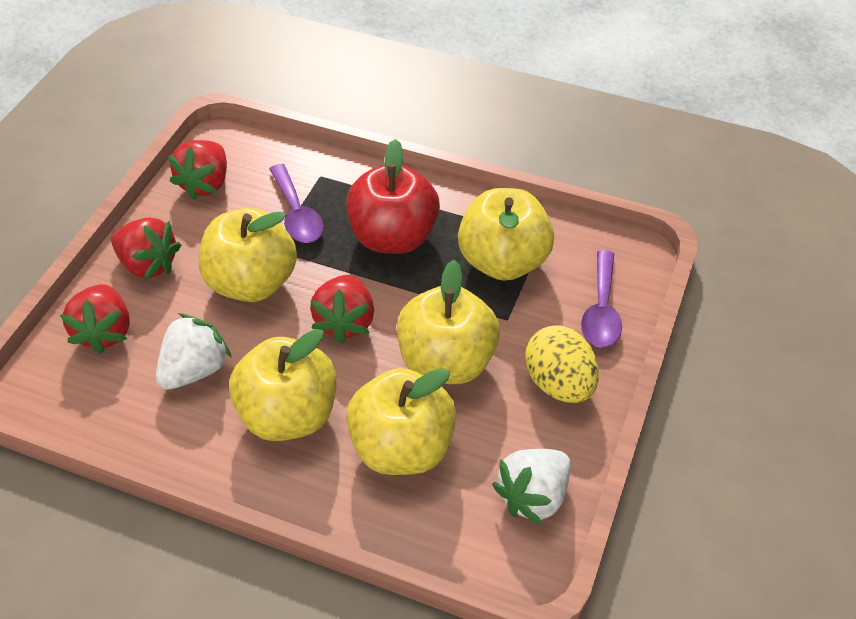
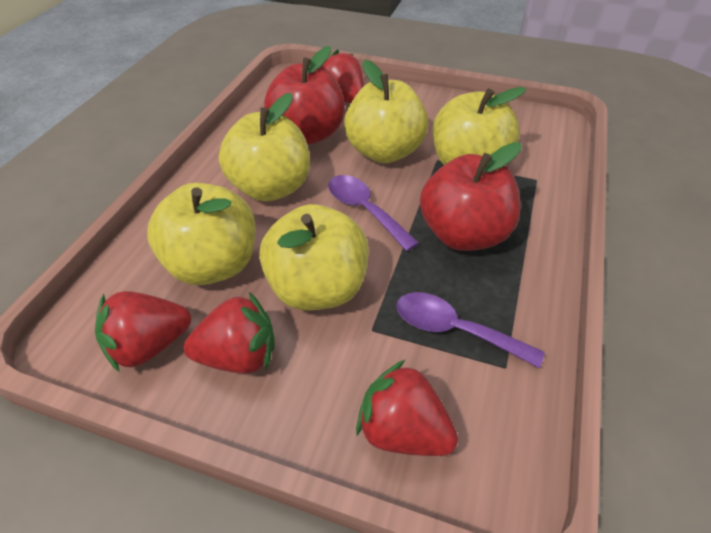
red apple: 1 -> 2
white strawberry: 2 -> 0
yellow egg: 1 -> 0

